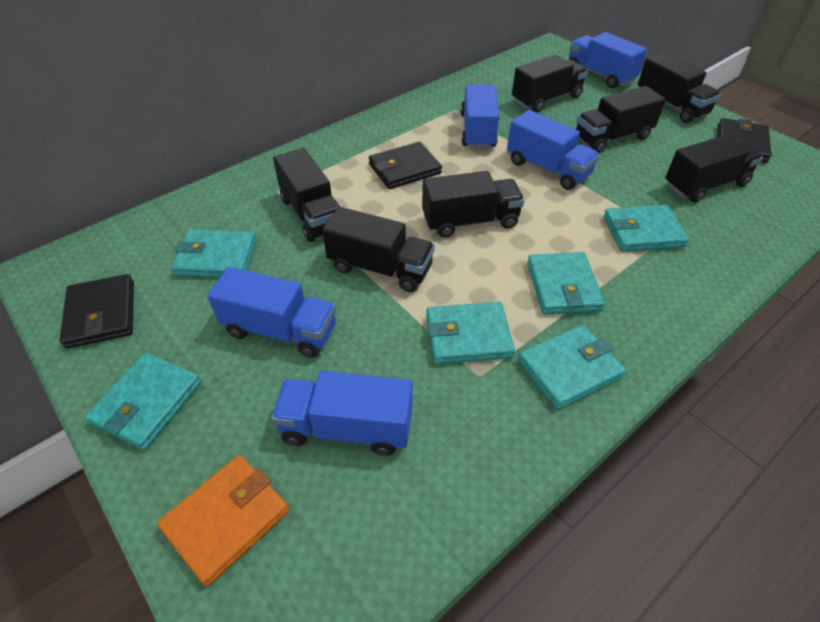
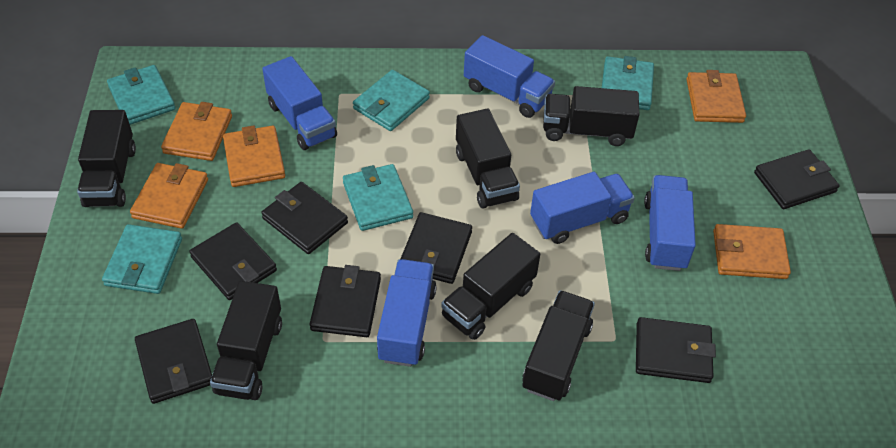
black truck: 7 -> 6
black wallet: 3 -> 7
orange wallet: 1 -> 5
turquoise wallet: 6 -> 5

